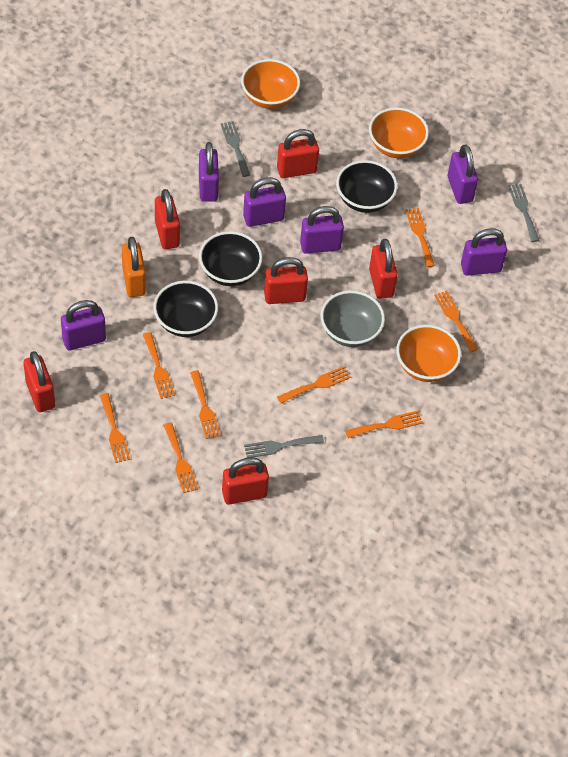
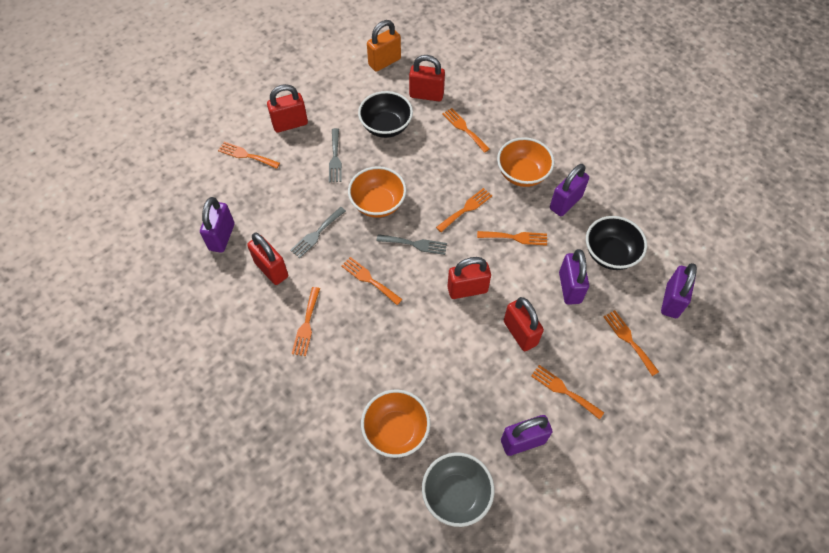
black bowl: 3 -> 2
purple padlock: 6 -> 5
red padlock: 6 -> 5

